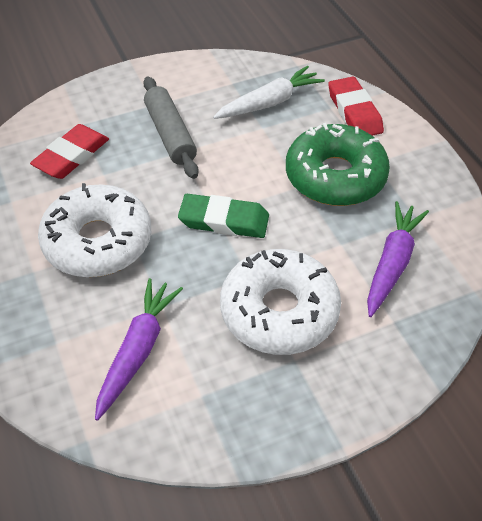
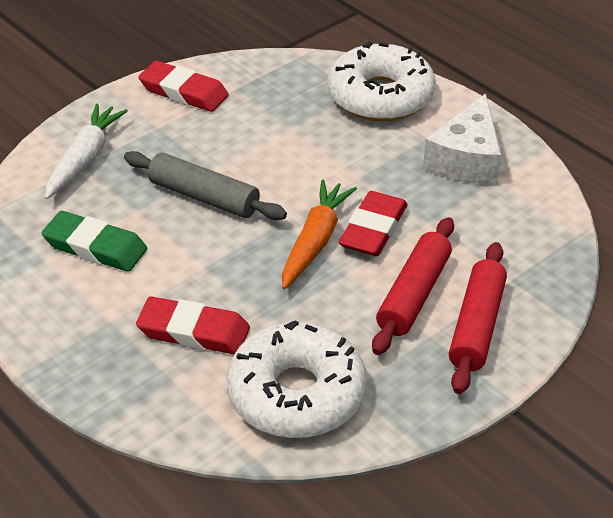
green donut: 1 -> 0
orange carrot: 0 -> 1
purple carrot: 2 -> 0
red eraser: 2 -> 3
red rolling pin: 0 -> 2
white cheese: 0 -> 1

